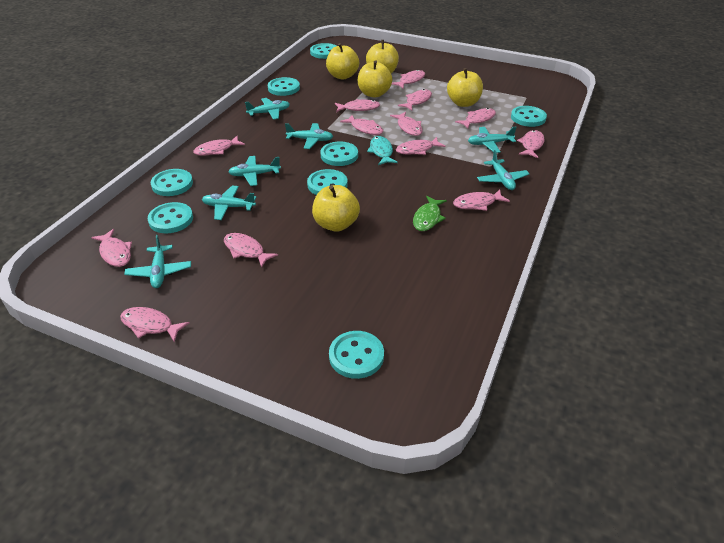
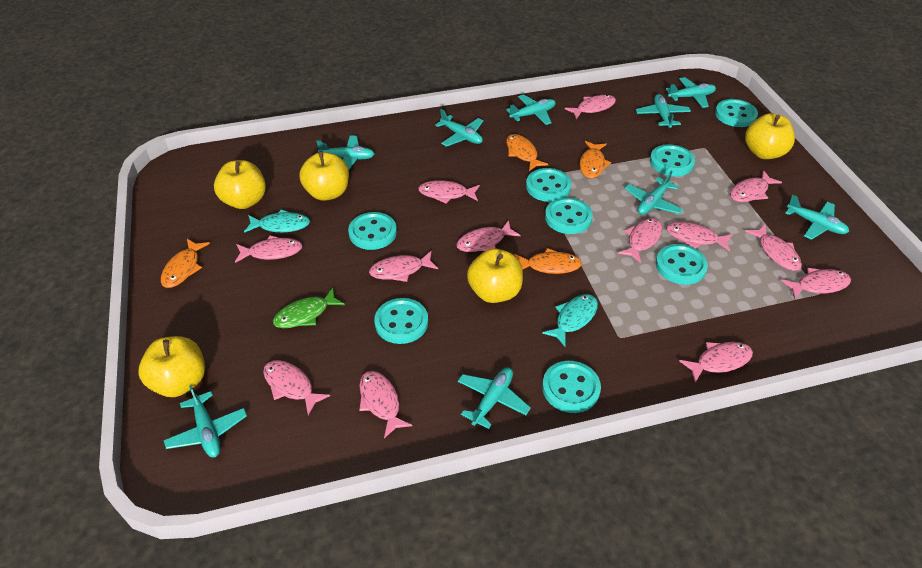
orange fish: 0 -> 4
turquoise fish: 1 -> 2
turquoise plane: 7 -> 9

